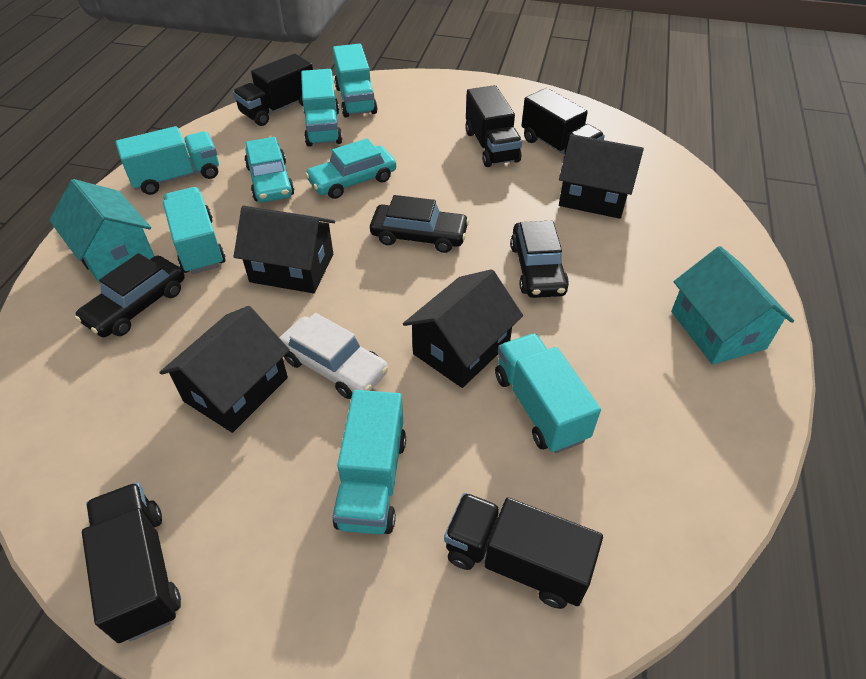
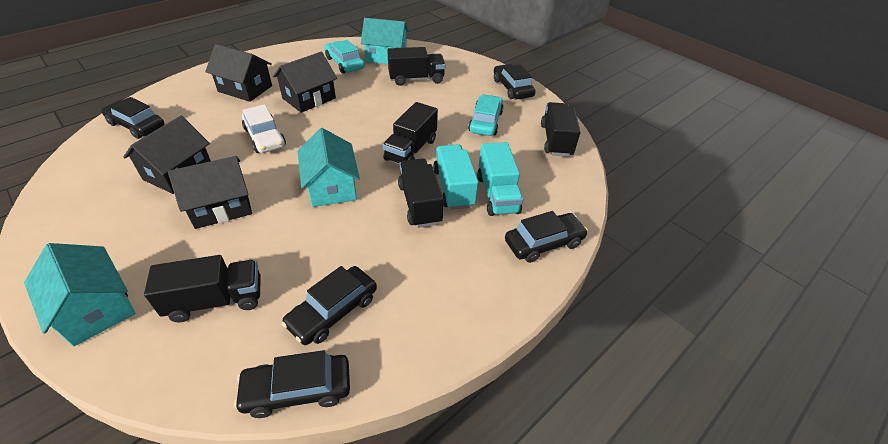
black car: 3 -> 5
turquoise house: 2 -> 3
turquoise truck: 6 -> 2

